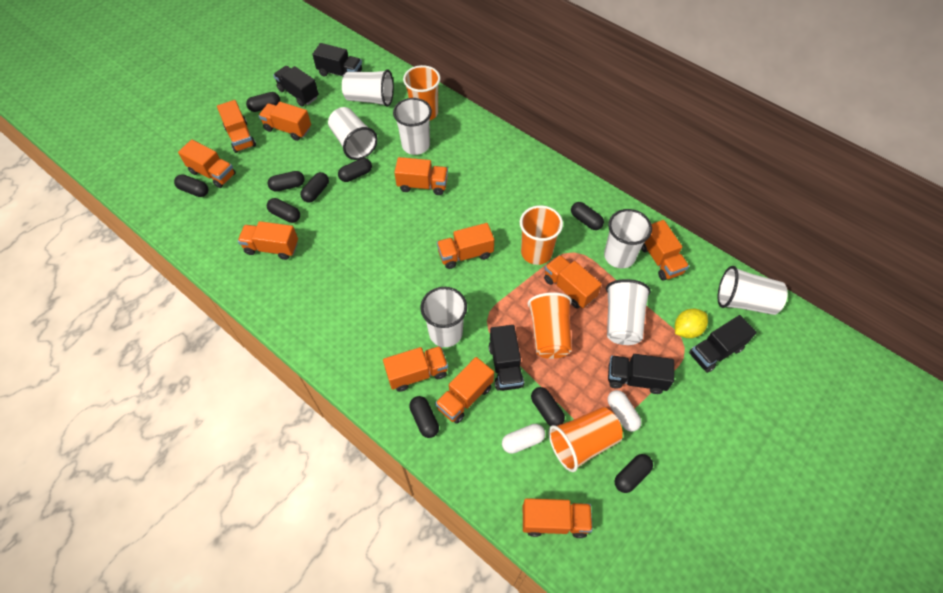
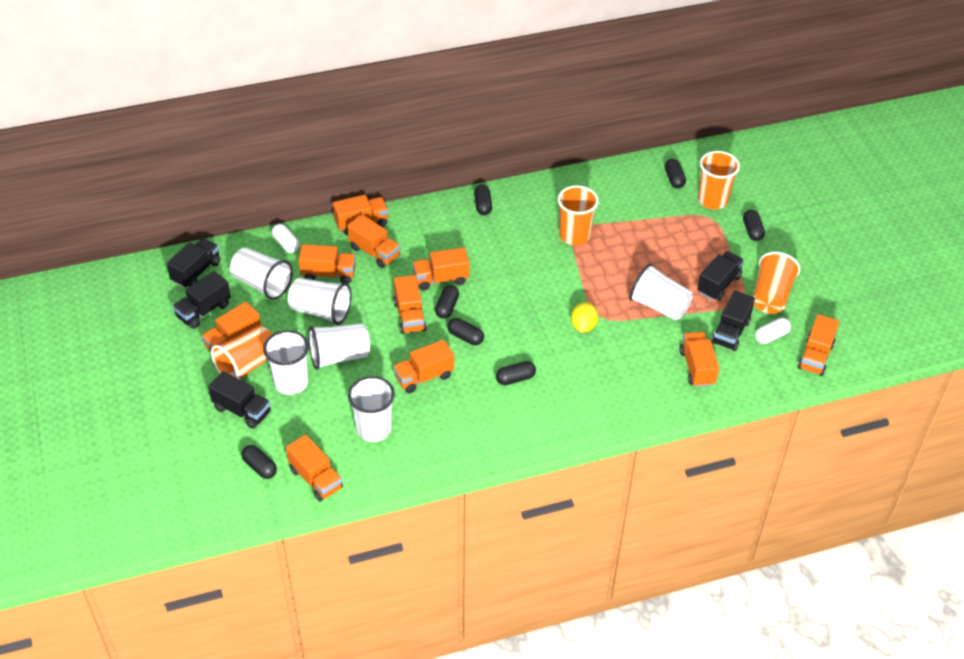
black capsule: 10 -> 7
orange truck: 11 -> 10
white cup: 7 -> 6

